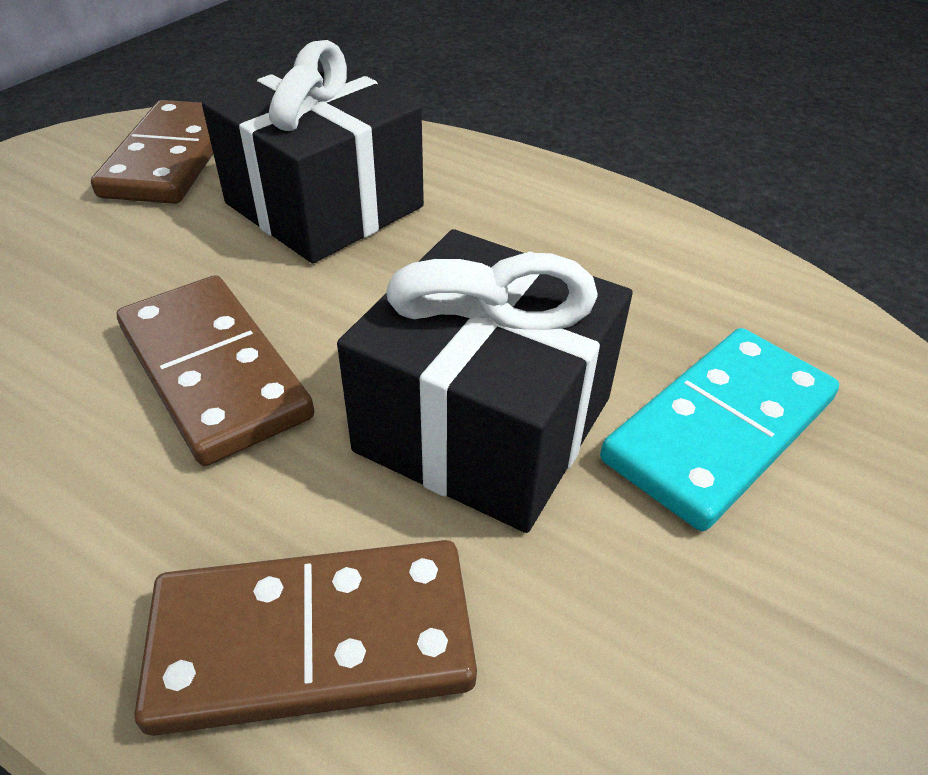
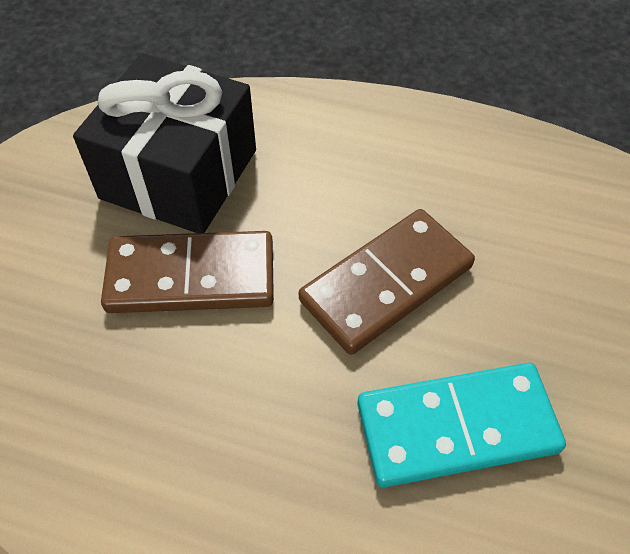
black gift: 2 -> 1
brown domino: 3 -> 2

